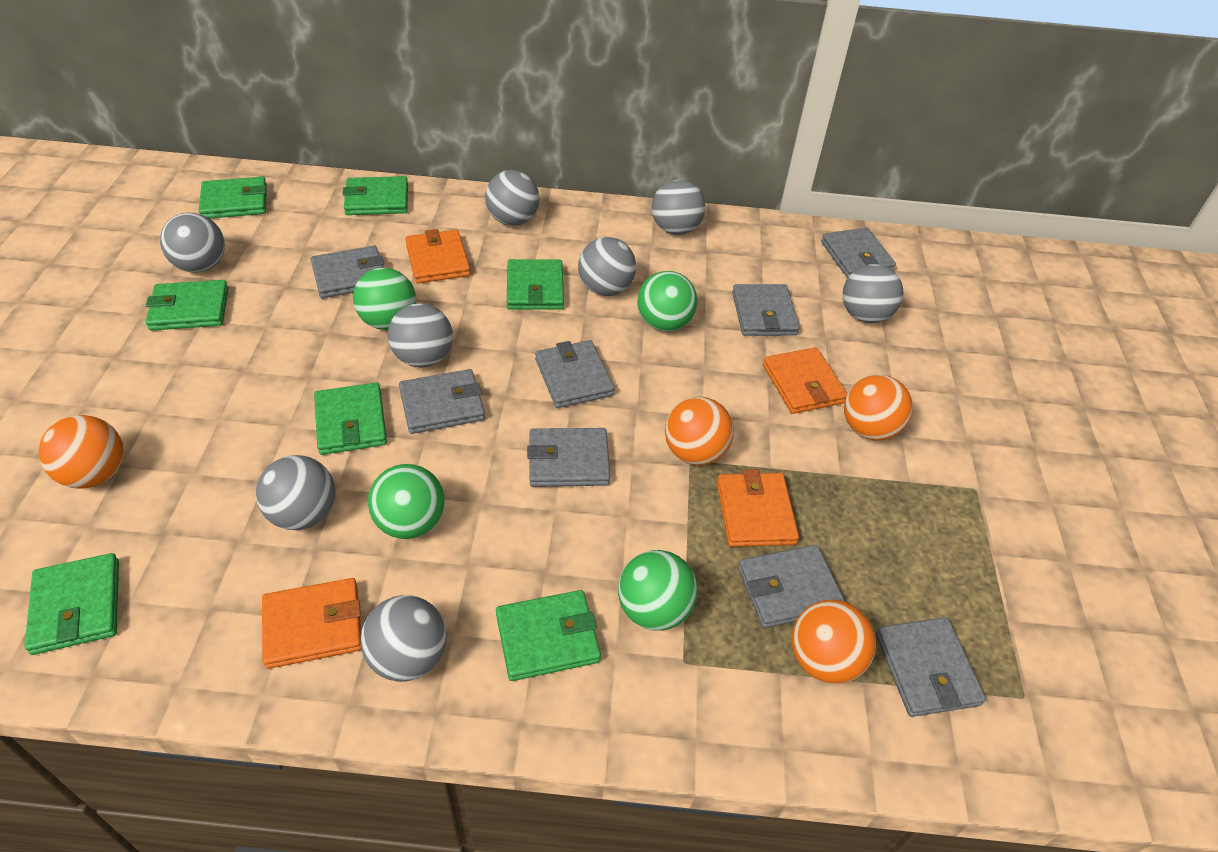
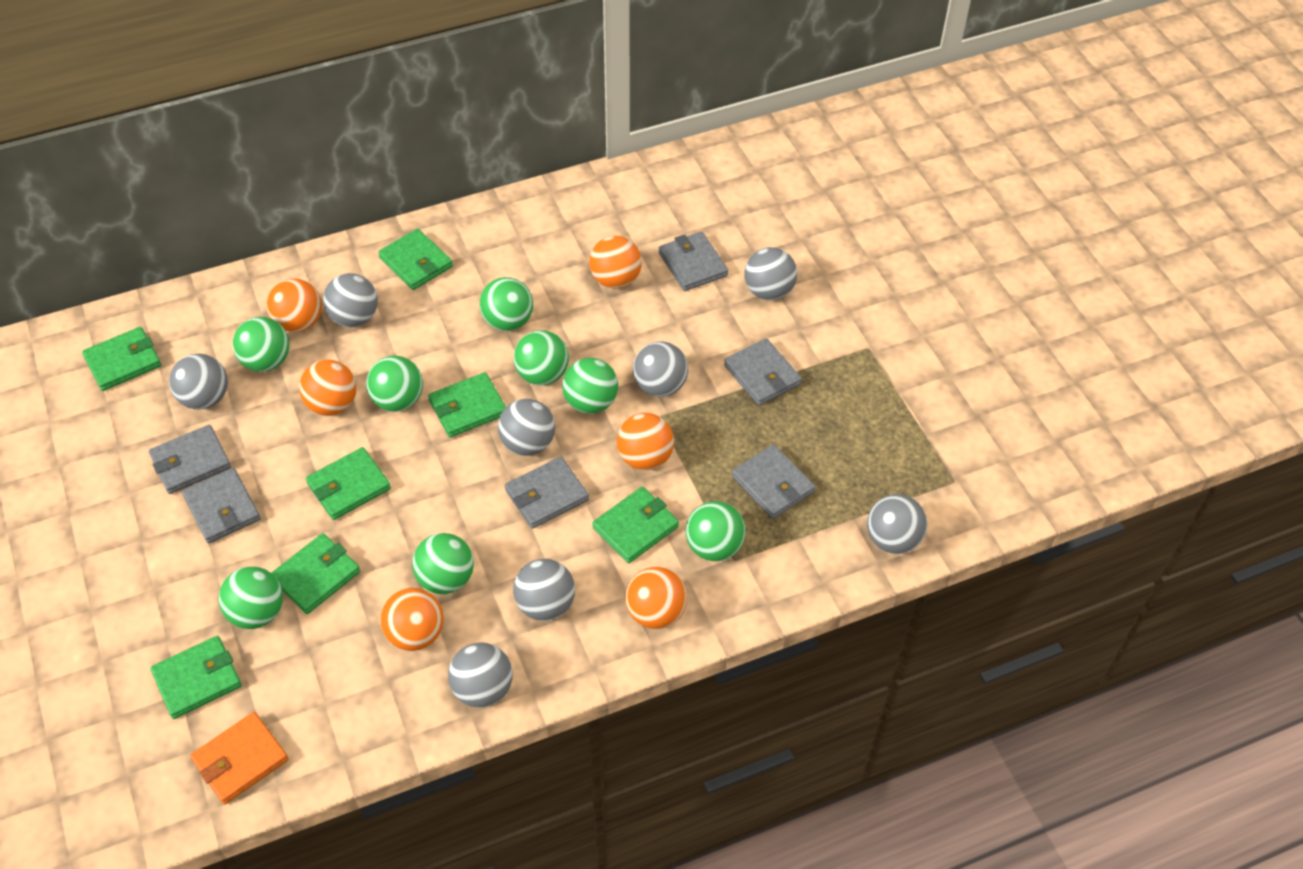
green ball: 4 -> 8
grey wallet: 8 -> 6
orange ball: 4 -> 6
orange wallet: 4 -> 1

